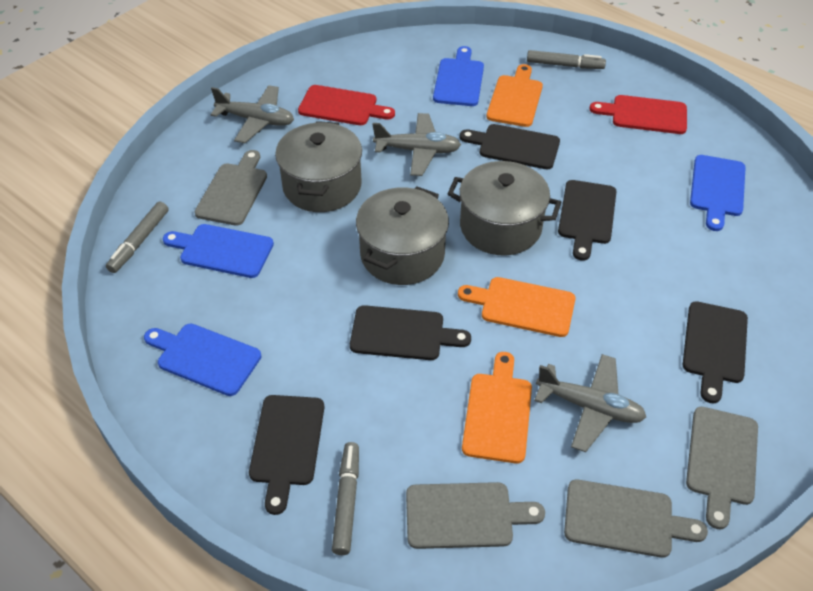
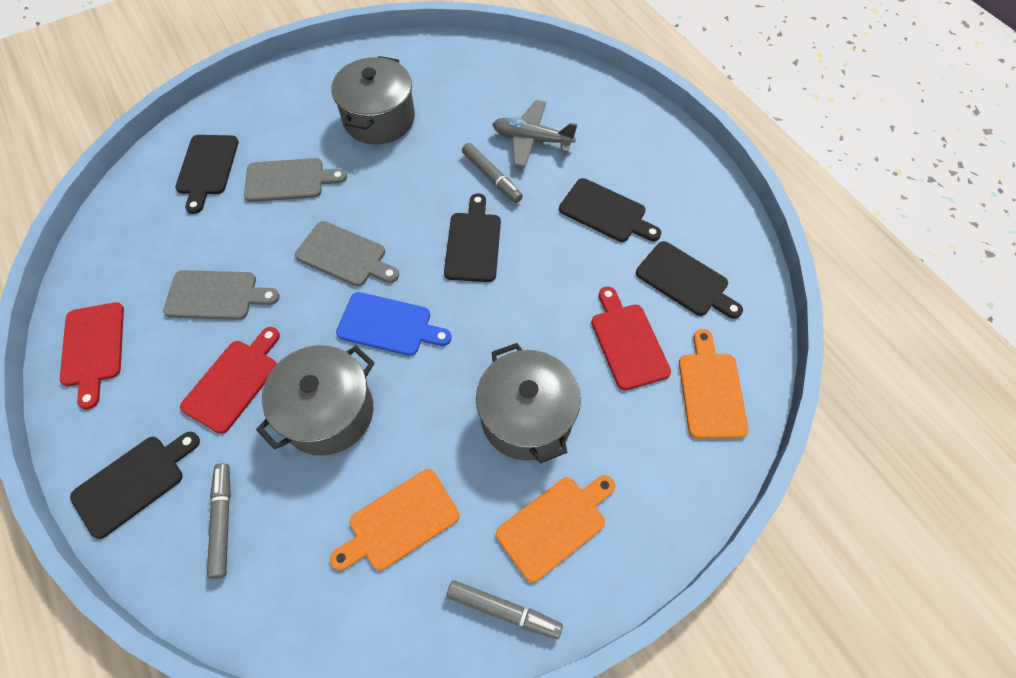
blue cutting board: 4 -> 1
grey cutting board: 4 -> 3
grey plane: 3 -> 1
red cutting board: 2 -> 3

